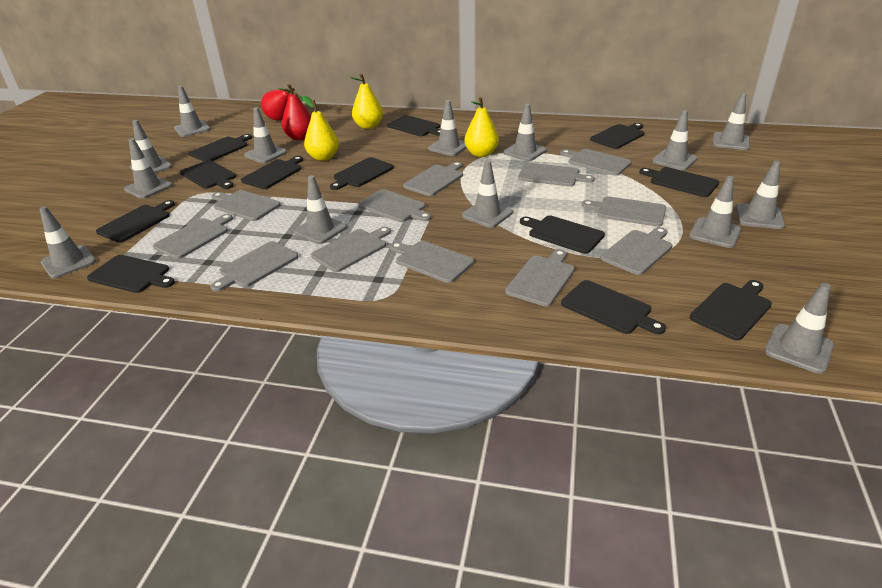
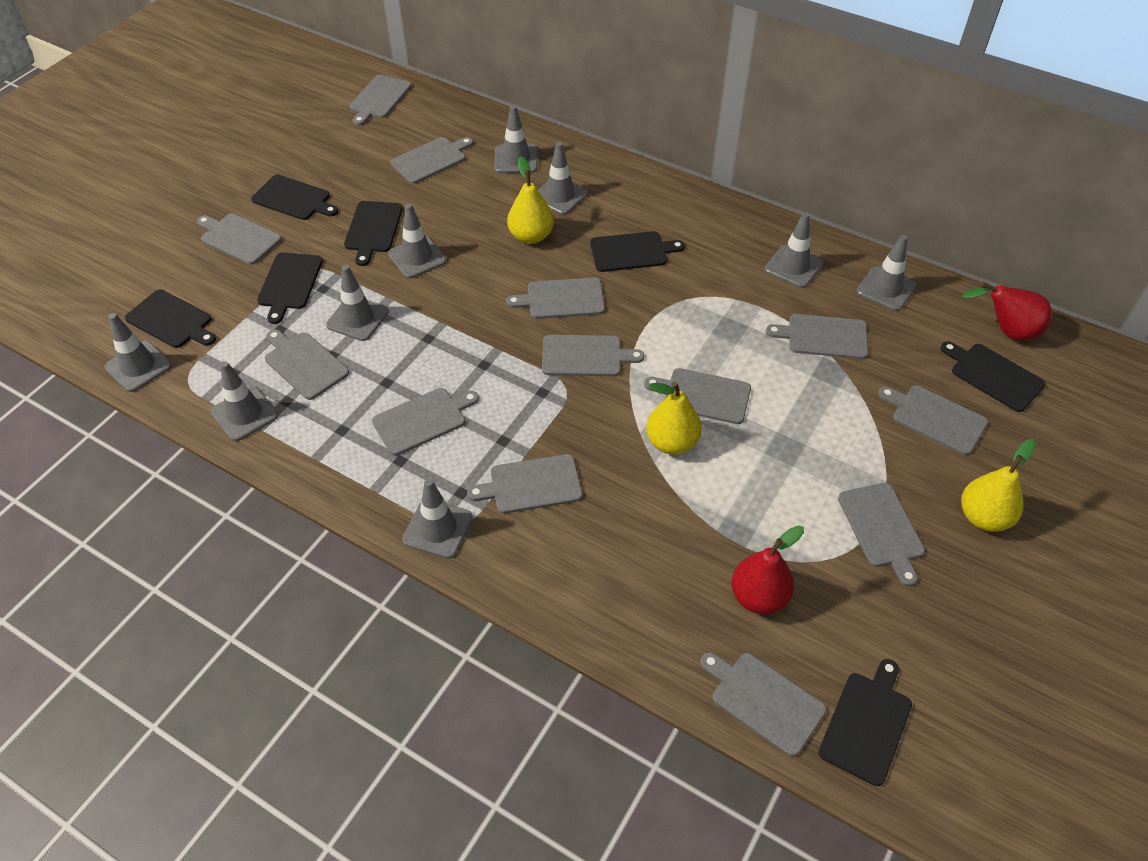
black cutting board: 12 -> 7
grey cutting board: 12 -> 13
grey traffic cone: 14 -> 9

